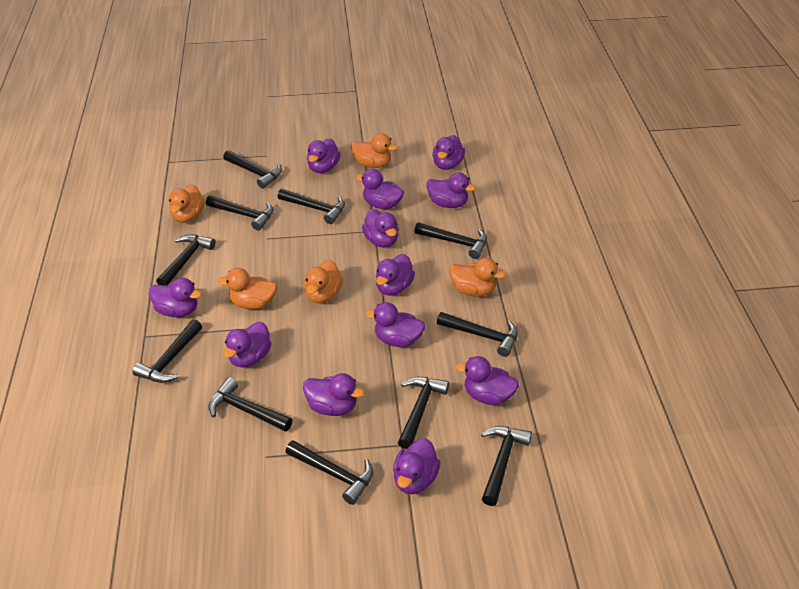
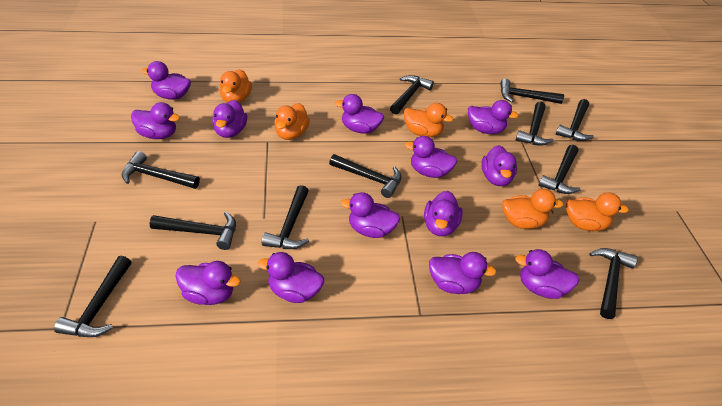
purple duck: 12 -> 13

